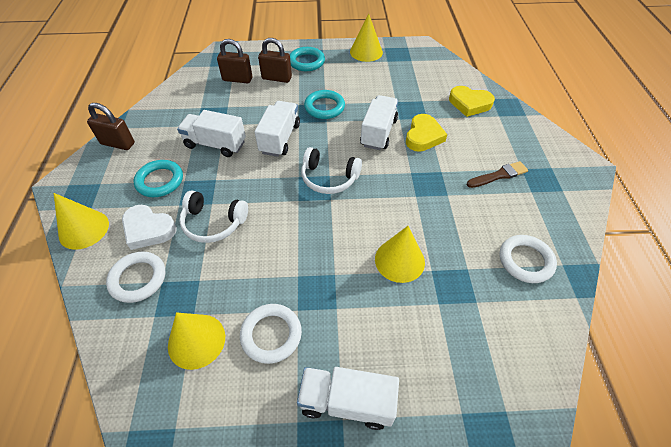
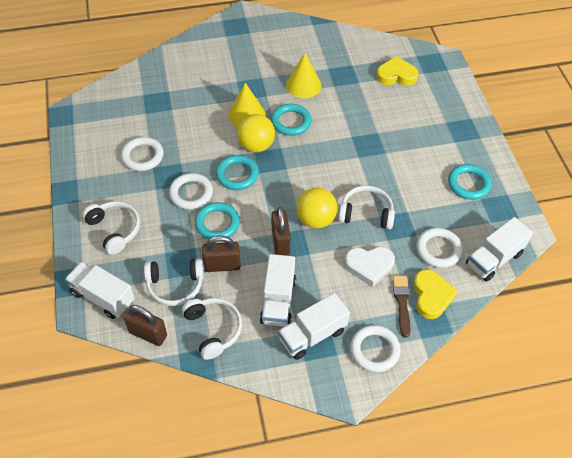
turquoise ring: 3 -> 4
white headphones: 2 -> 4
white ring: 3 -> 4
yellow ball: 0 -> 2
yellow cone: 4 -> 2

